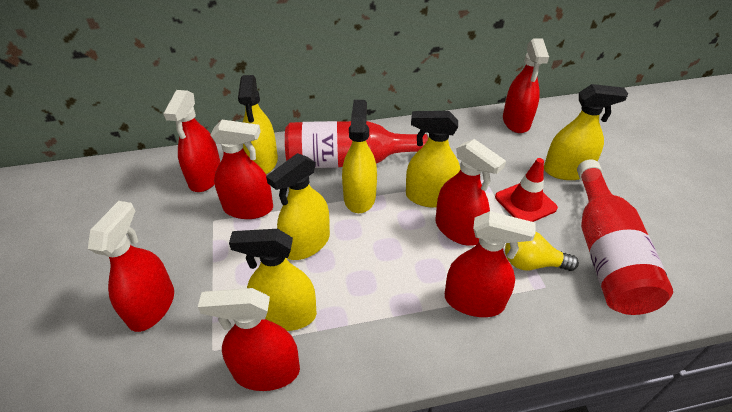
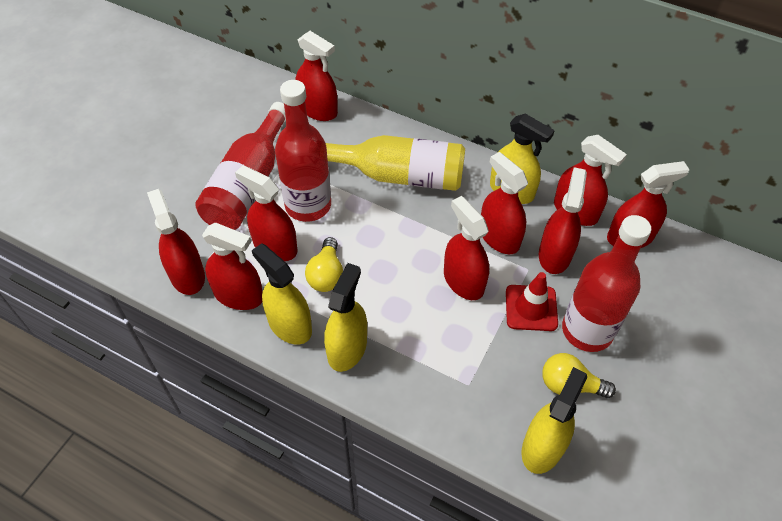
red bottle: 2 -> 3
red spray bottle: 7 -> 9
yellow bottle: 0 -> 1
yellow light bulb: 1 -> 2
yellow spray bottle: 6 -> 4

